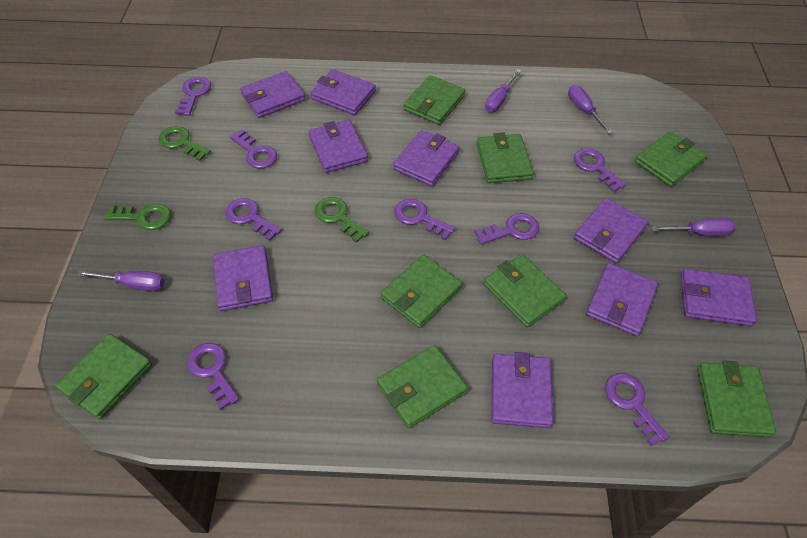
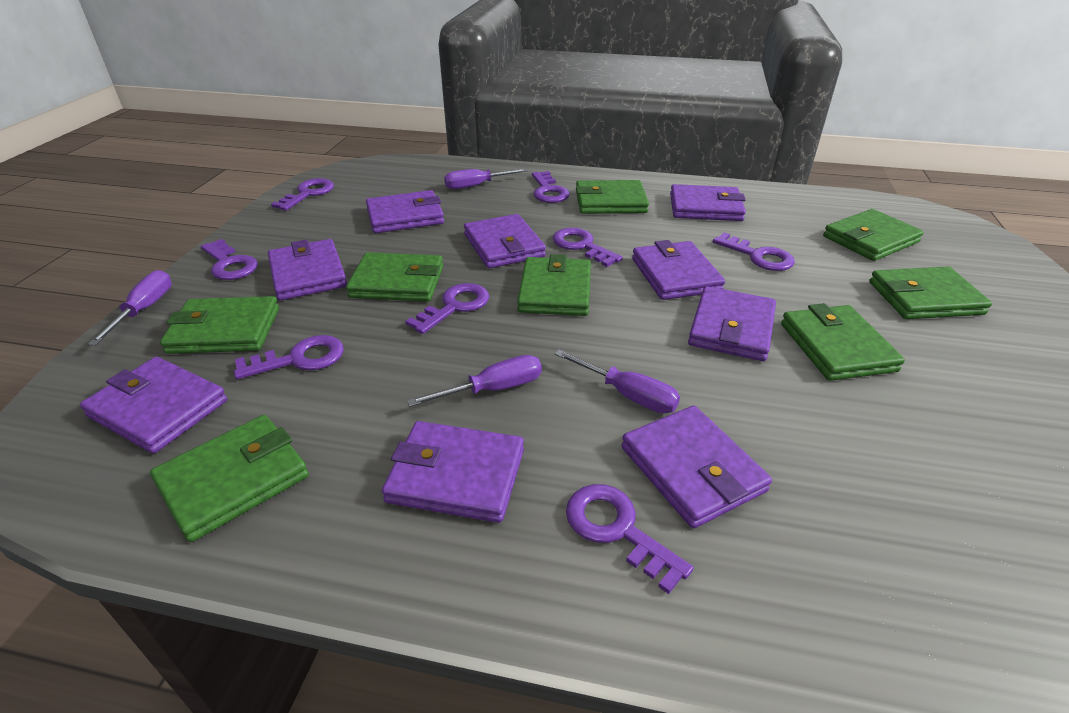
green key: 3 -> 0

